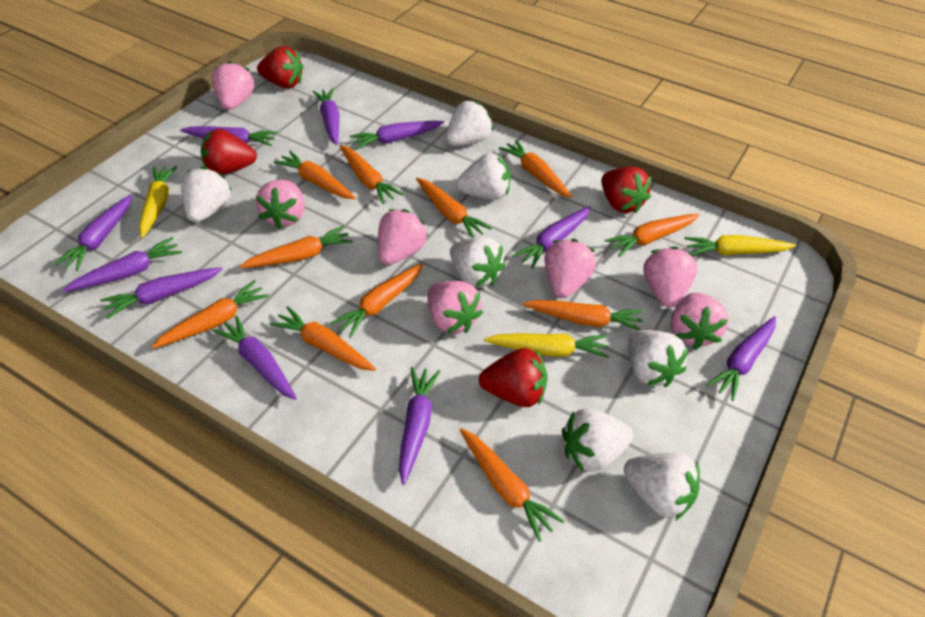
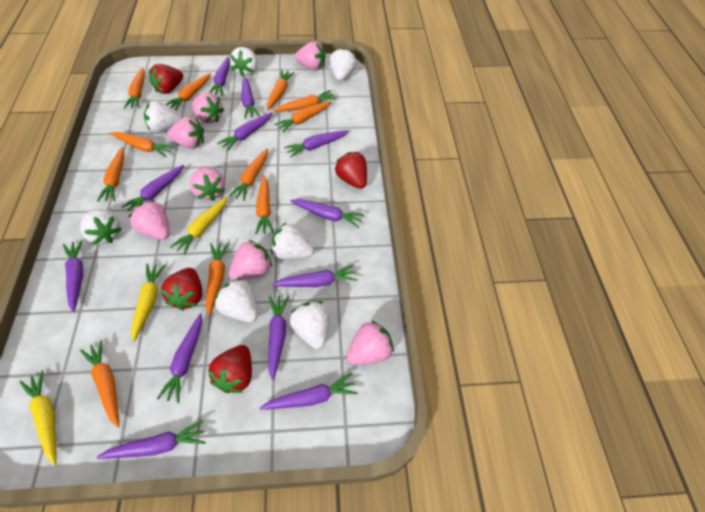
purple carrot: 10 -> 12

